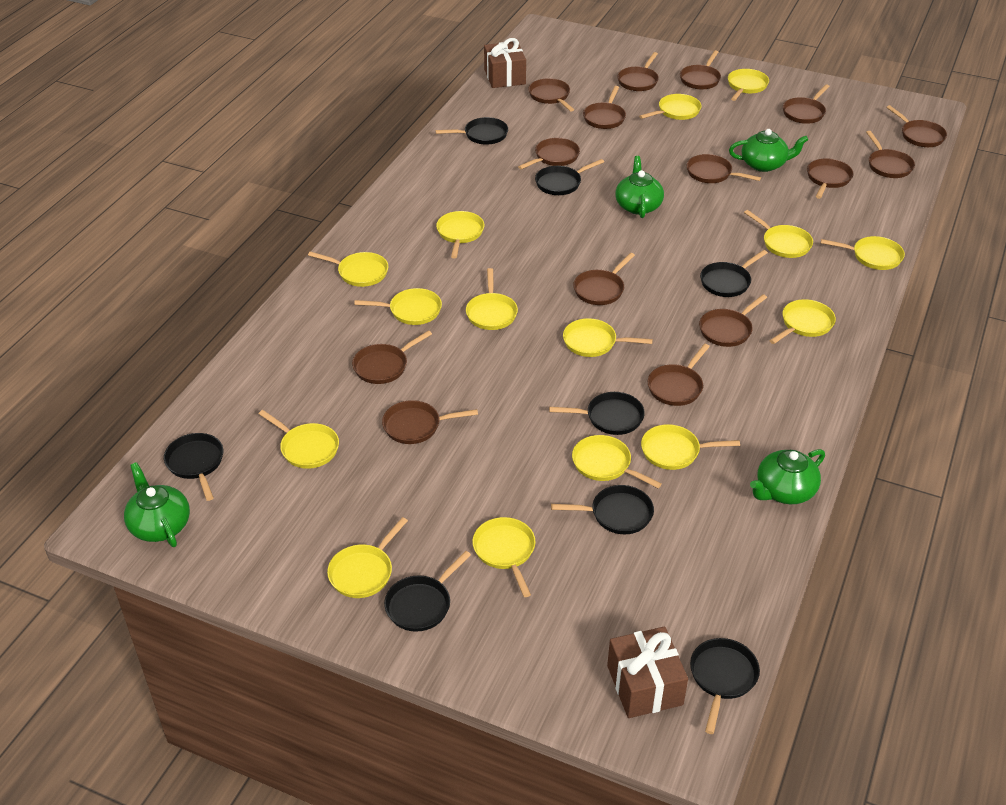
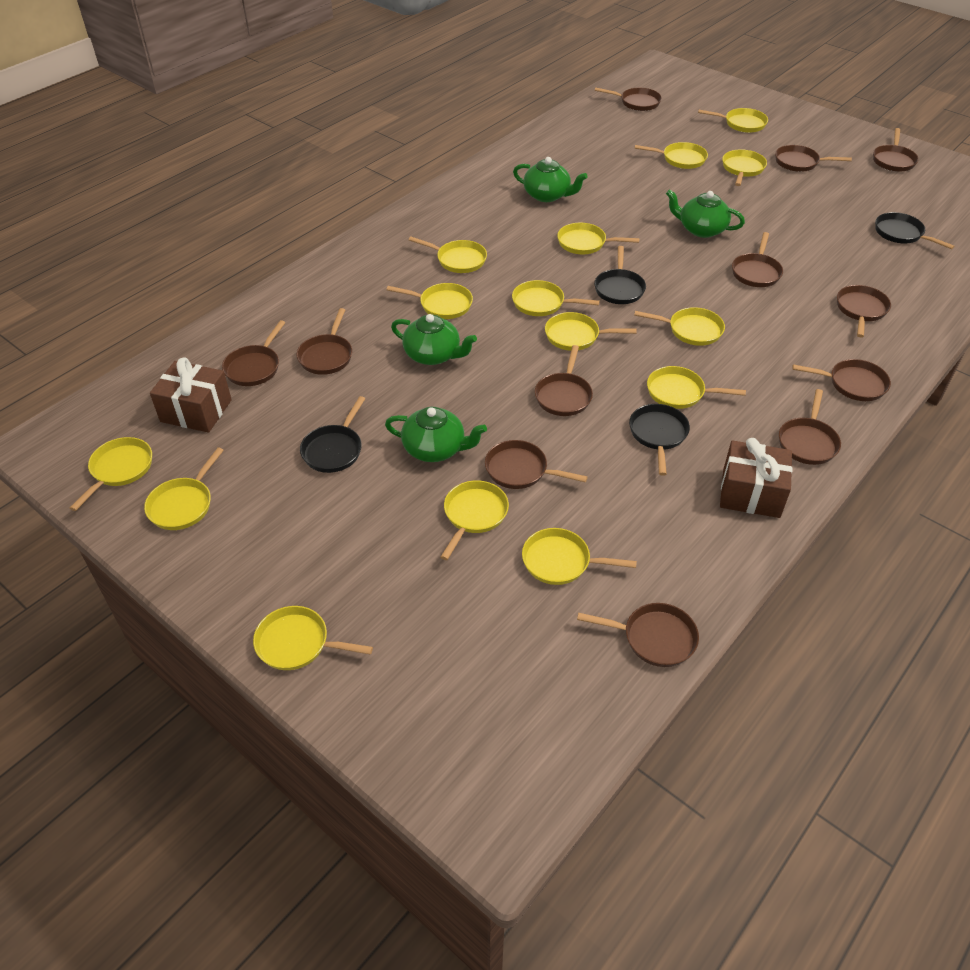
black pan: 8 -> 4
brown pan: 15 -> 12

